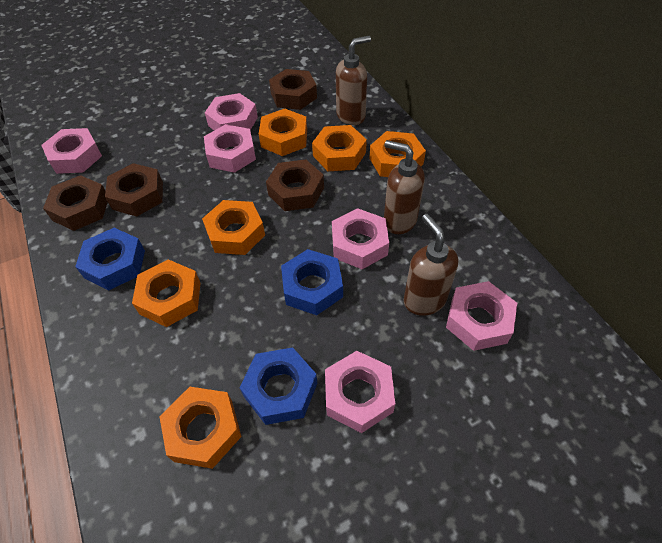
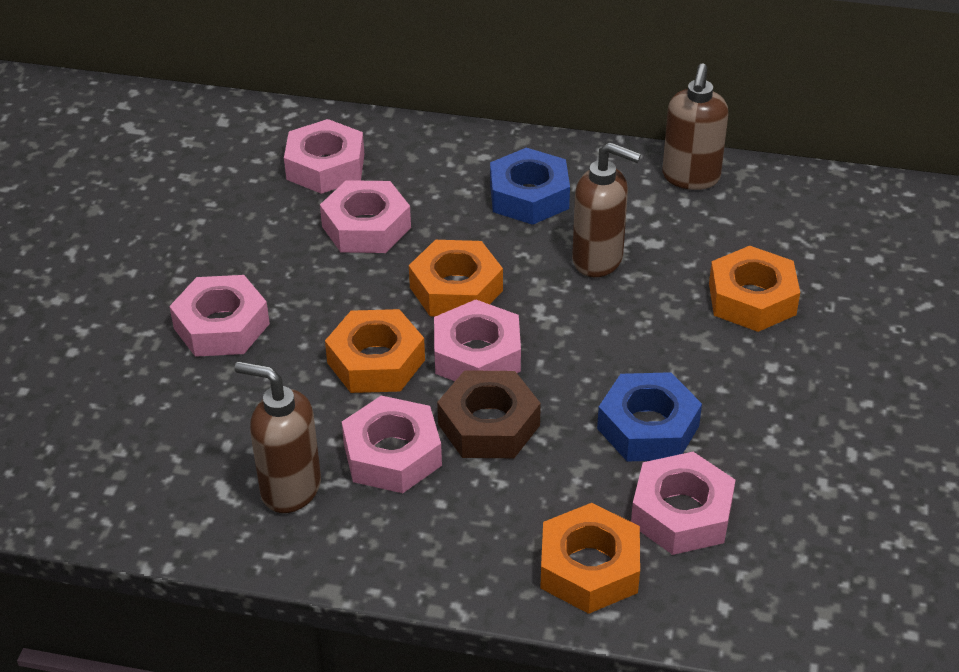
blue nut: 3 -> 2
brown nut: 4 -> 1
orange nut: 6 -> 4

